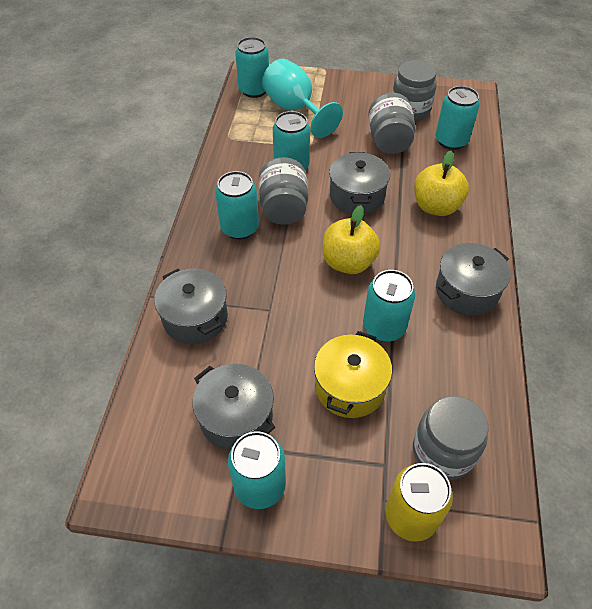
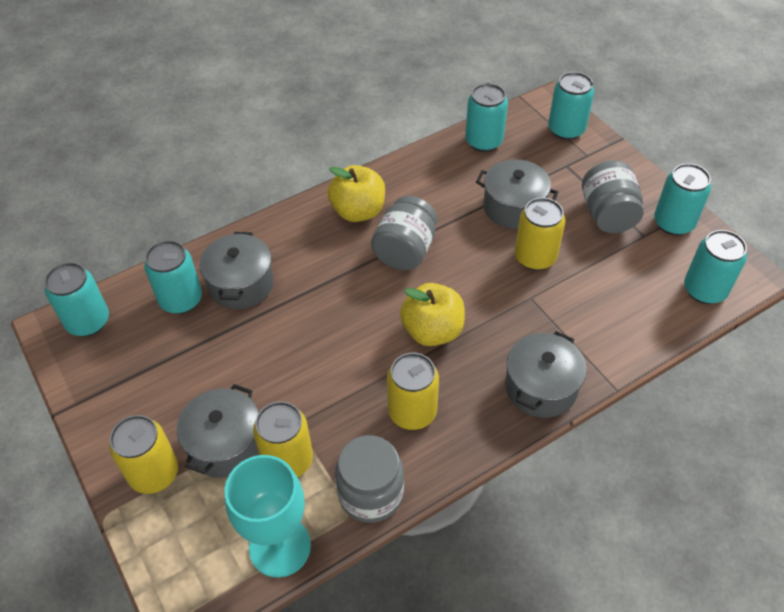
grey jar: 4 -> 3
yellow can: 1 -> 4
yellow pot: 1 -> 0

